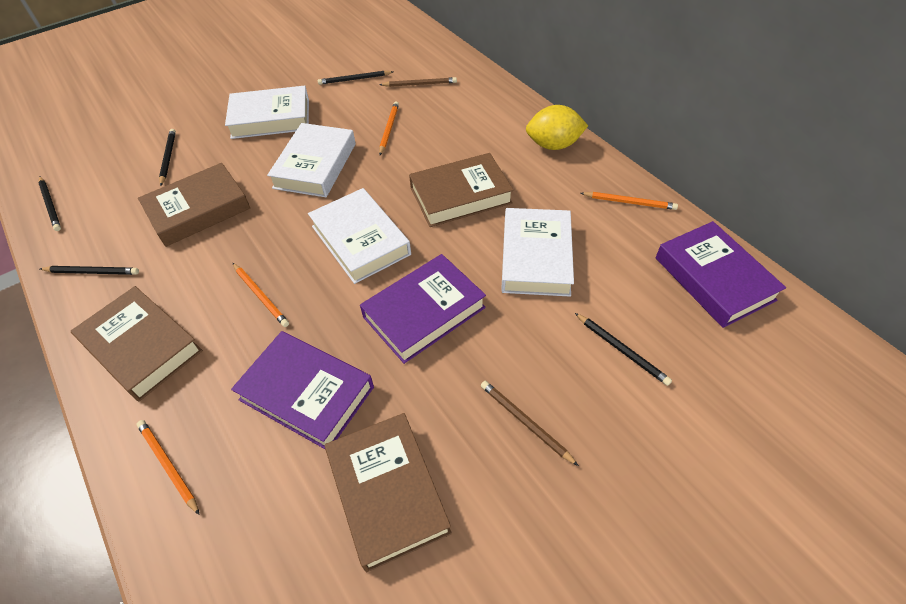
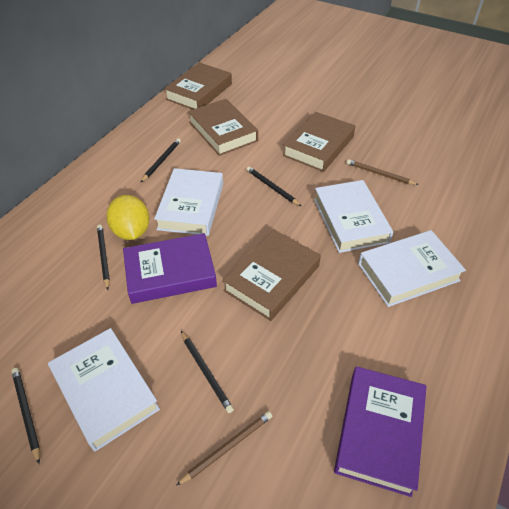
orange pencil: 4 -> 0
purple book: 3 -> 2

